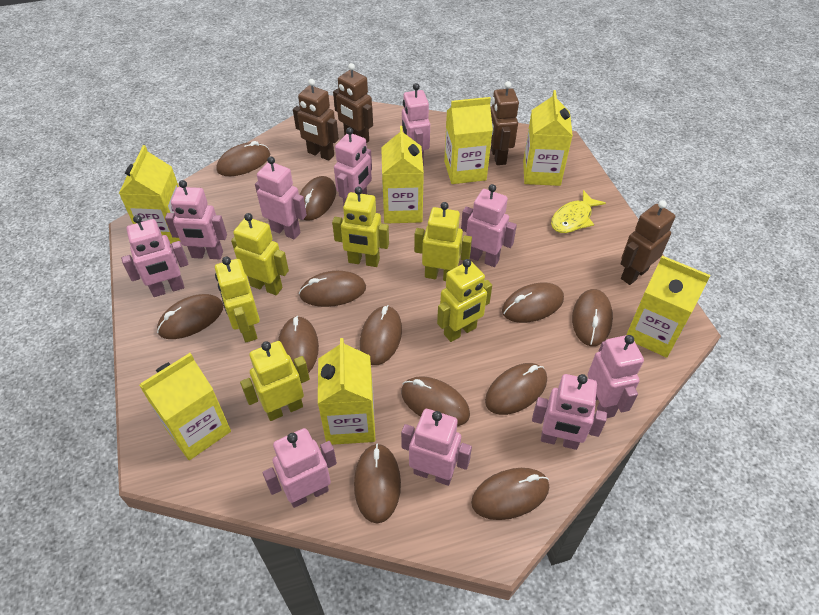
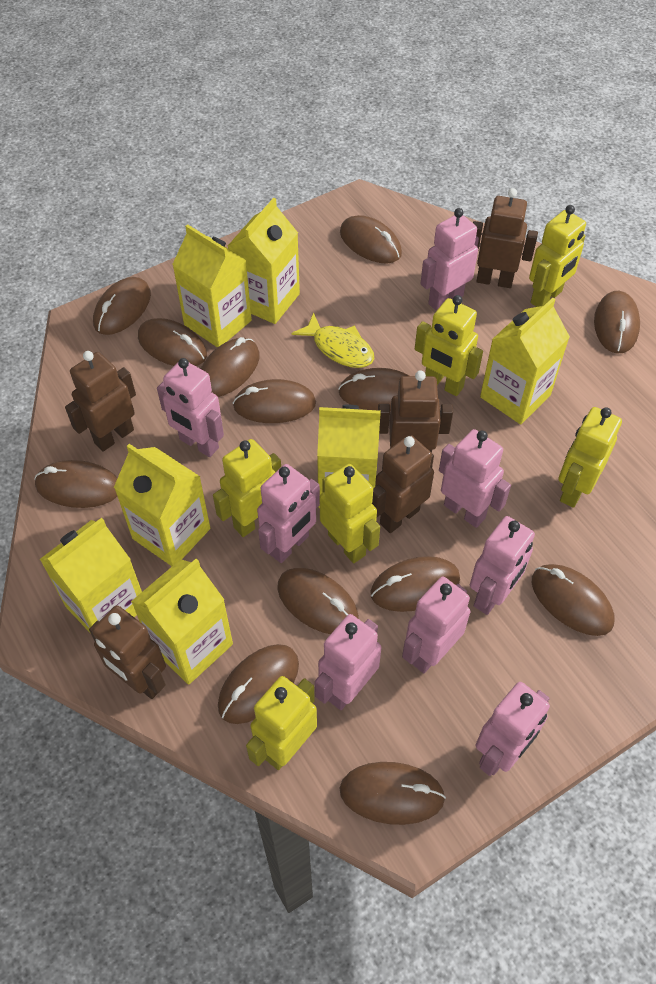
brown mouse: 12 -> 13
brown robot: 4 -> 5
pink robot: 10 -> 8

